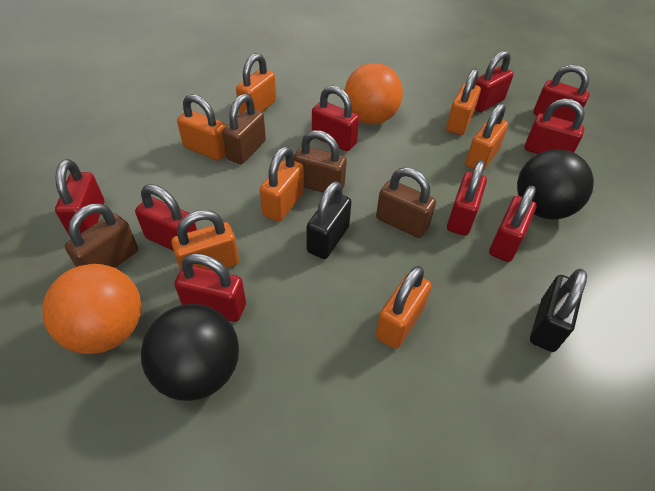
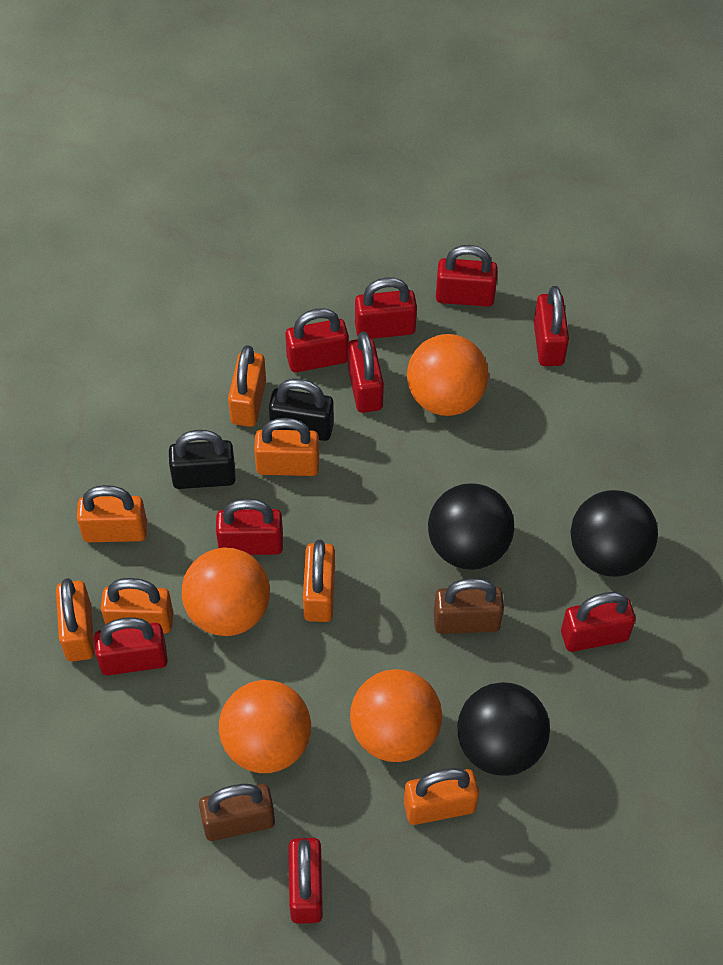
black ball: 2 -> 3
brown padlock: 4 -> 2
orange ball: 2 -> 4

